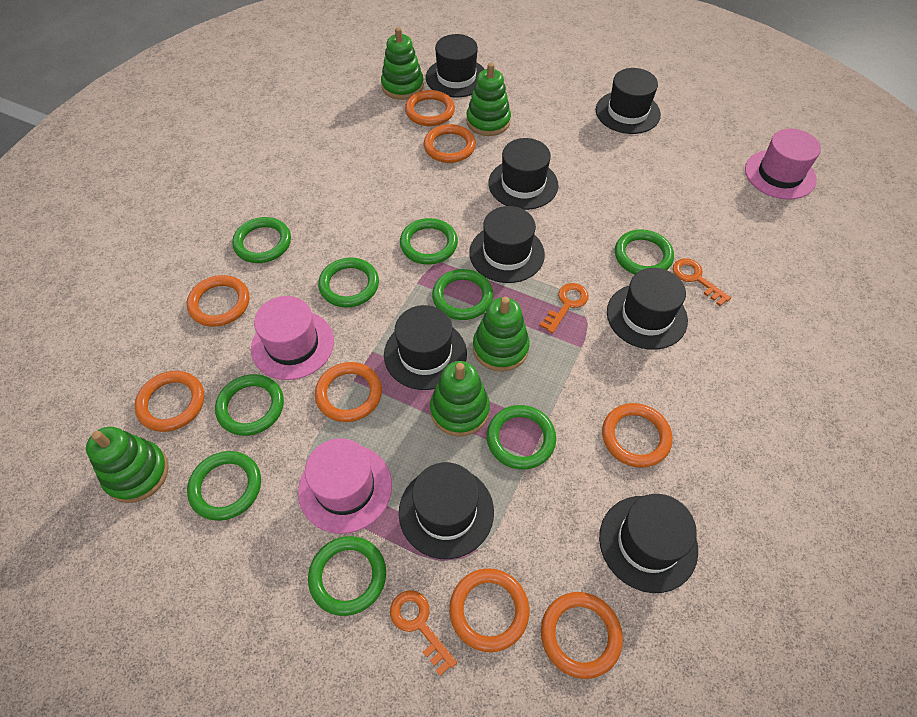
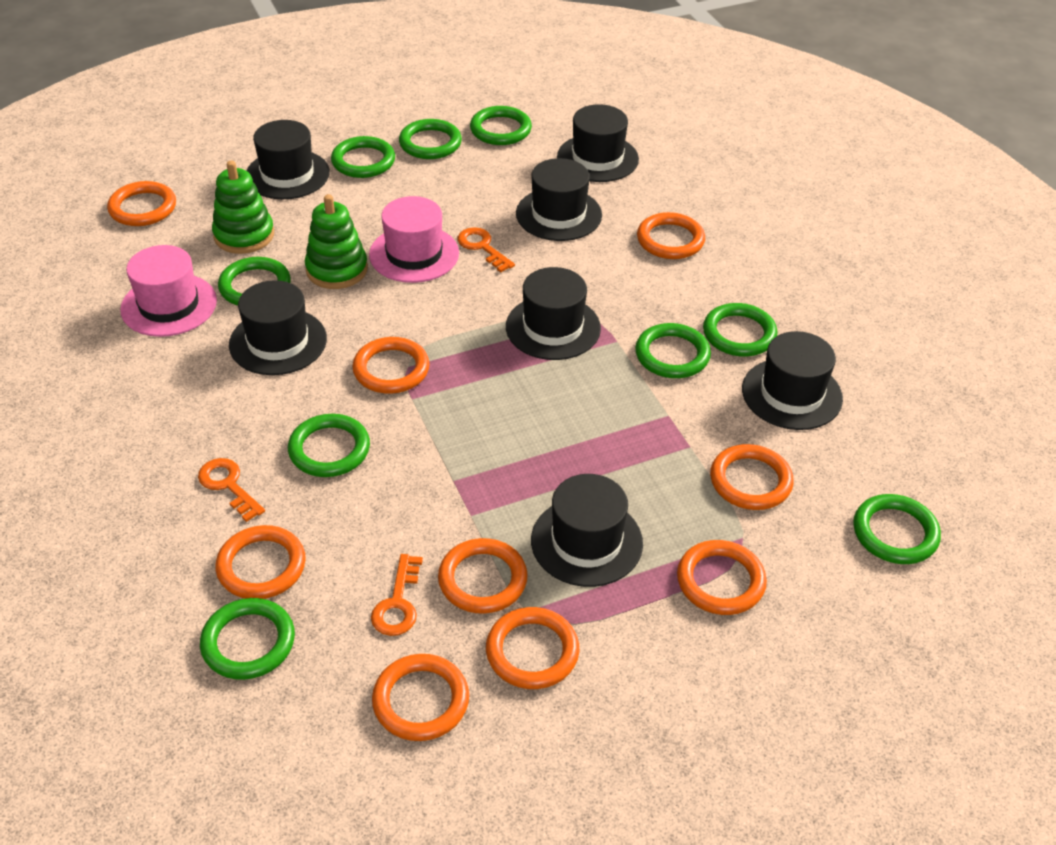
black hat: 8 -> 7
green stacking toy: 5 -> 2
orange ring: 8 -> 9
pink hat: 3 -> 2

